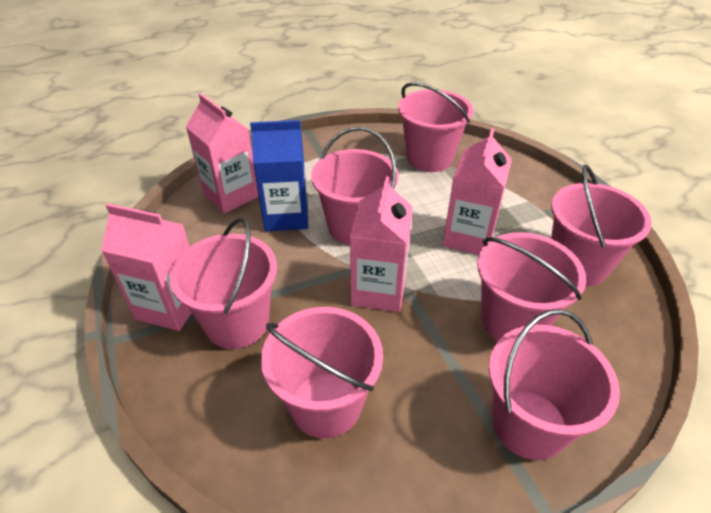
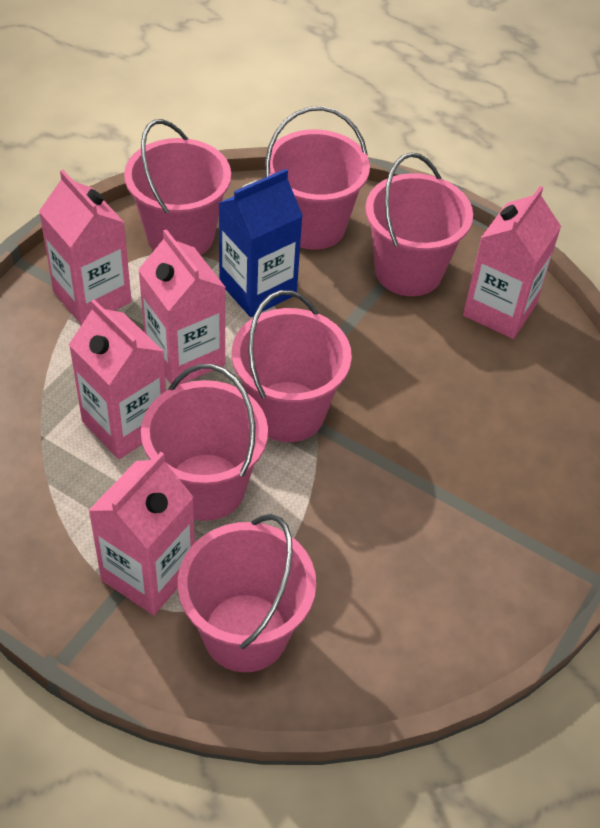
pink bucket: 7 -> 6
pink carton: 4 -> 5

